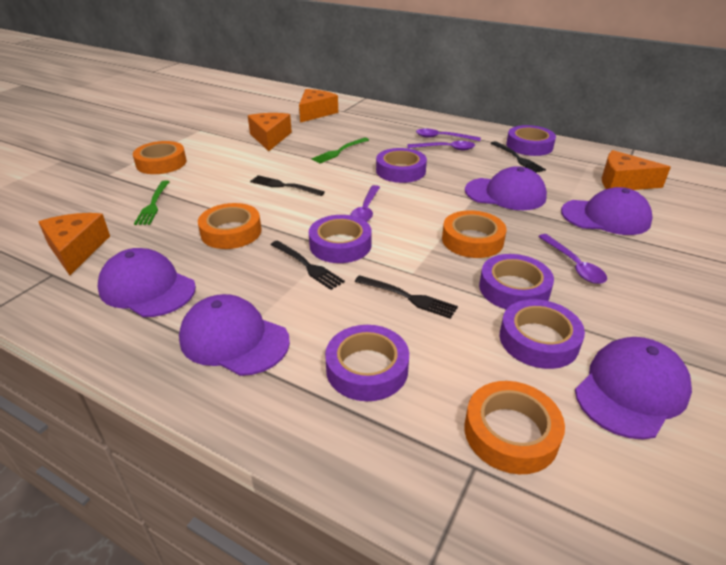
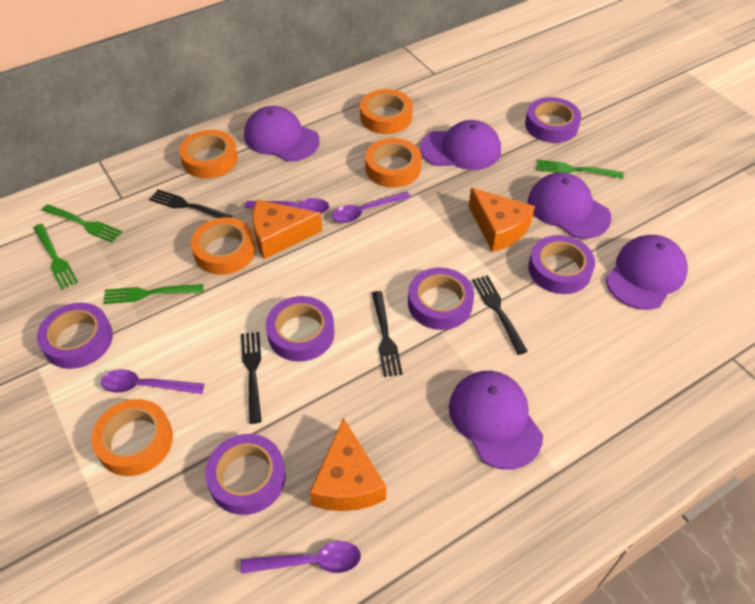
green fork: 2 -> 4
orange cheese: 4 -> 3
orange tape: 4 -> 5

